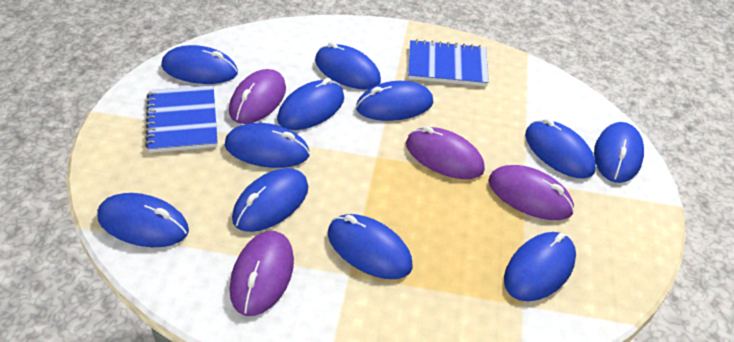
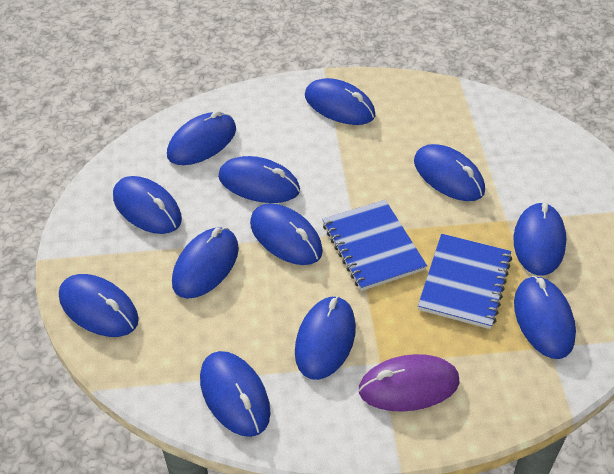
blue mouse: 11 -> 12
purple mouse: 4 -> 1

